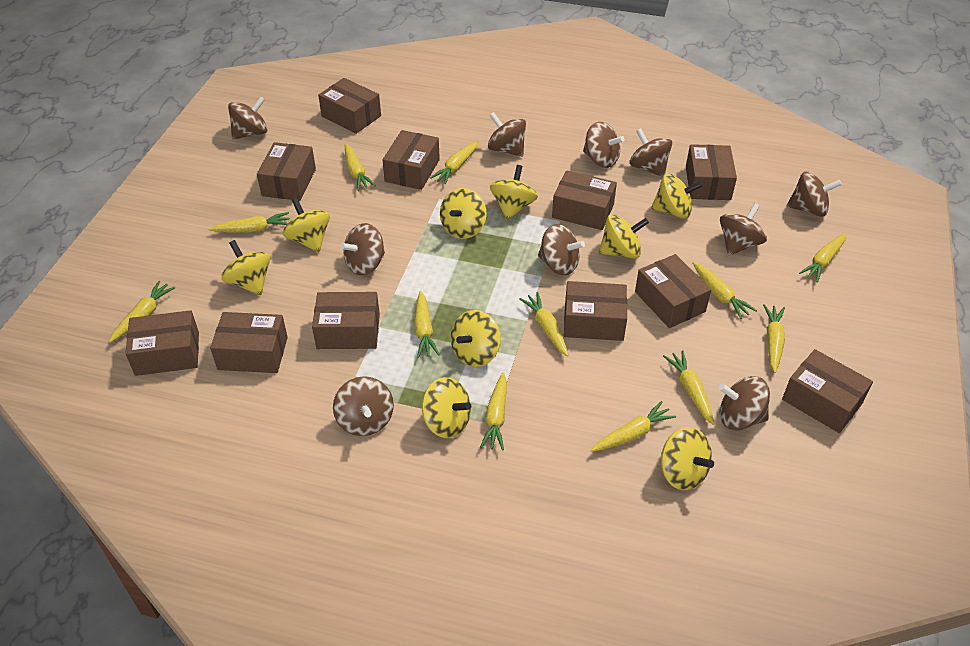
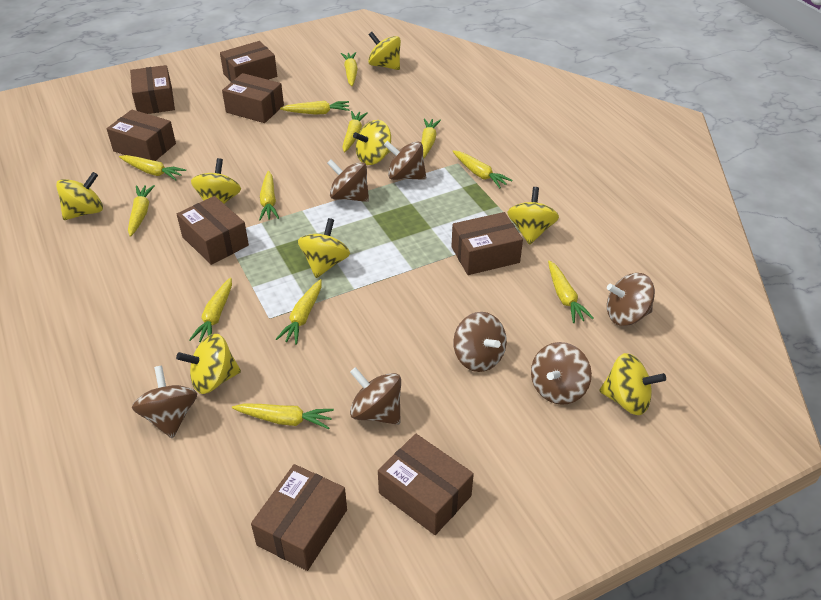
brown box: 11 -> 8
brown spinning top: 10 -> 7
yellow spinning top: 9 -> 8

